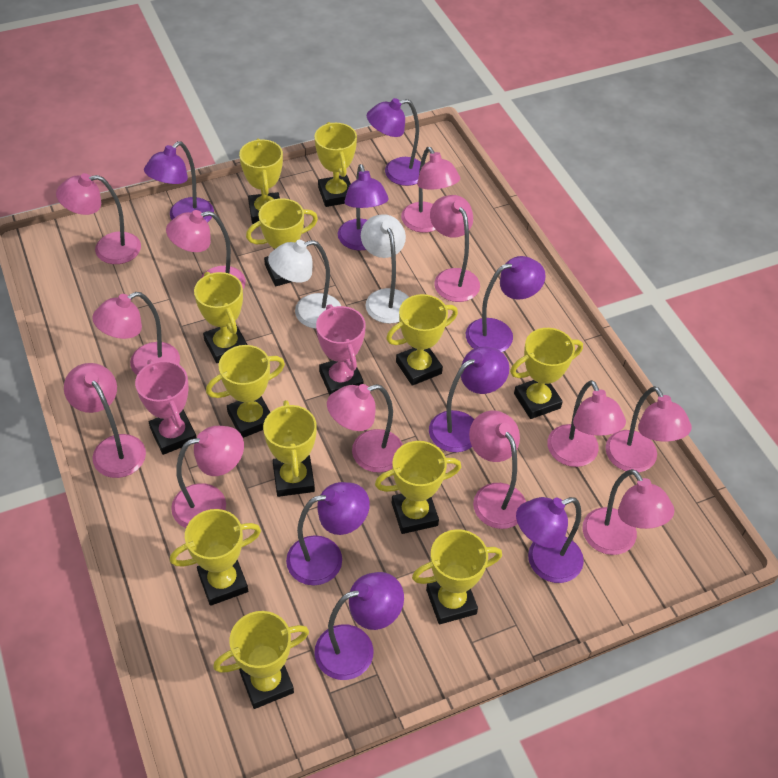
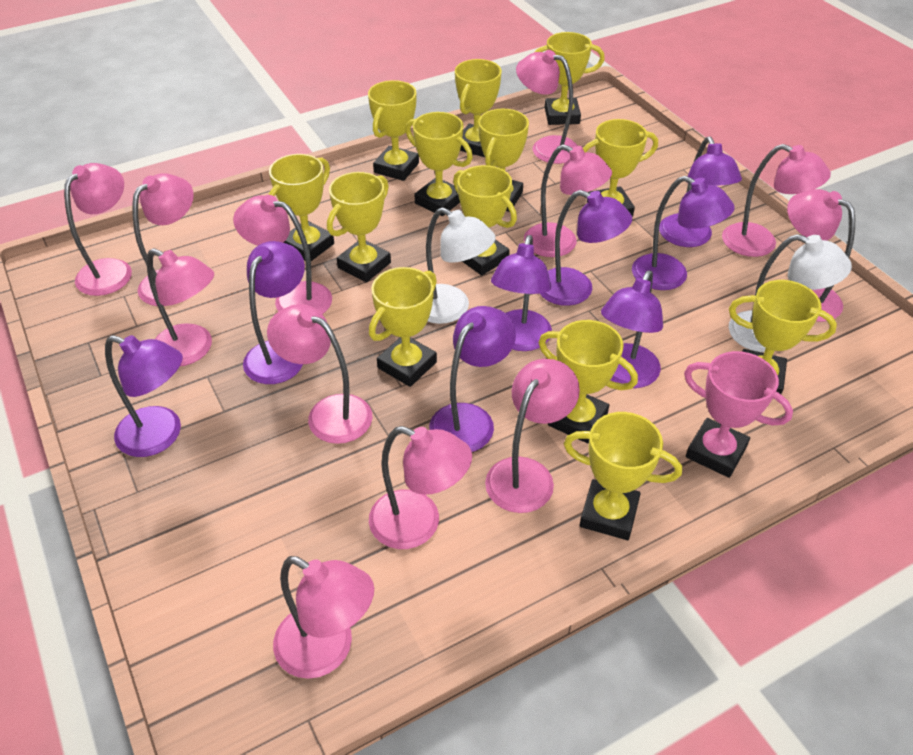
pink trophy: 2 -> 1
yellow trophy: 12 -> 13

